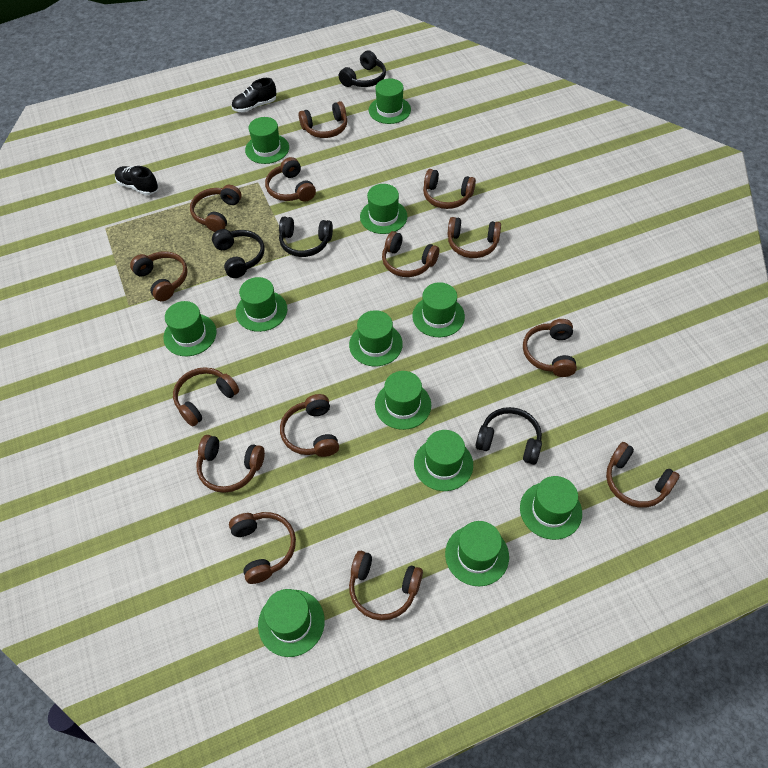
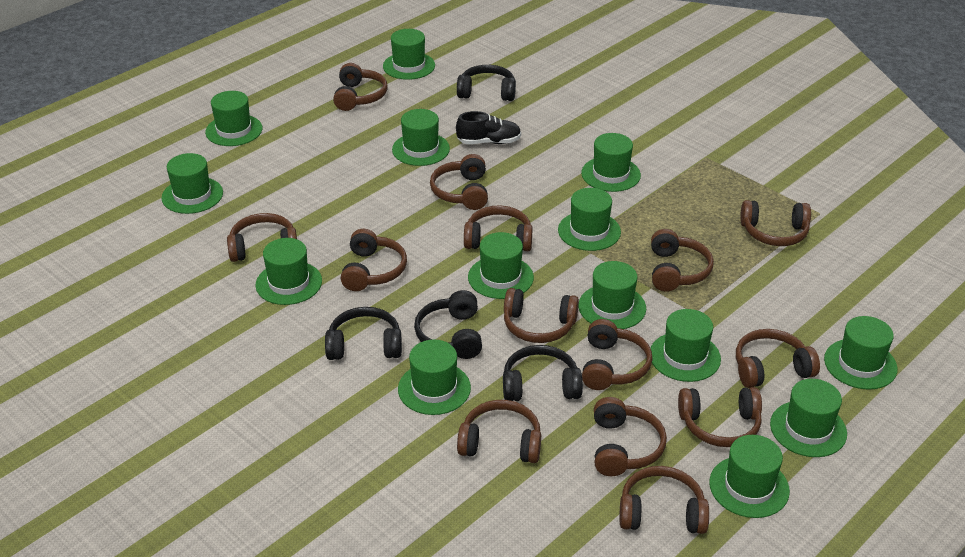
black shoe: 2 -> 1
green hat: 12 -> 14

